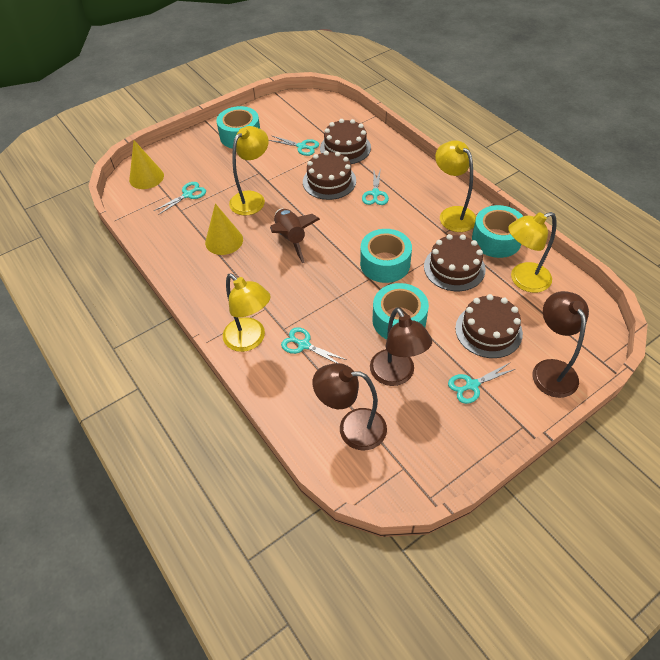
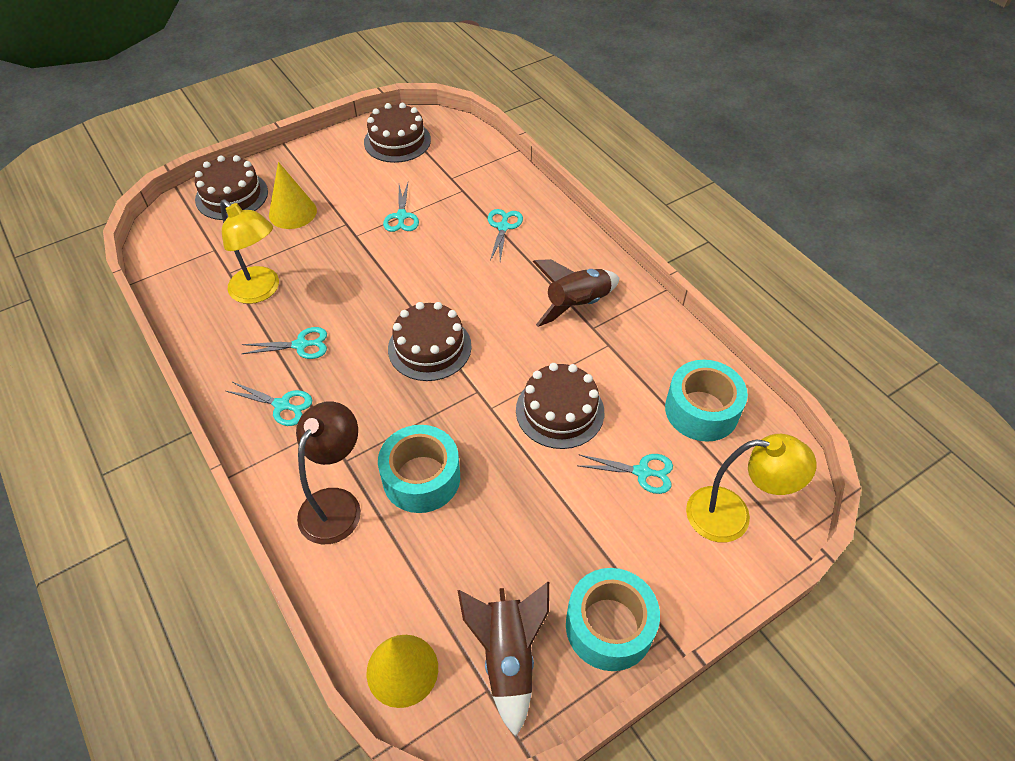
brown lamp: 3 -> 1
brown rocket: 1 -> 2
turquoise tape: 4 -> 3
yellow lamp: 4 -> 2

